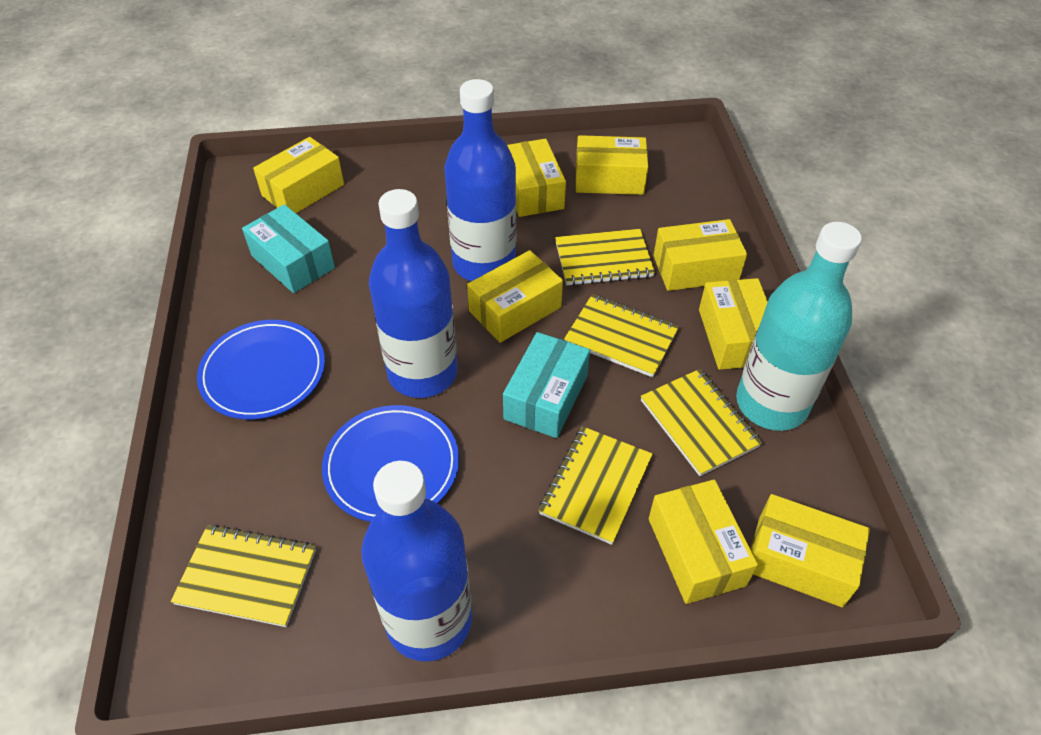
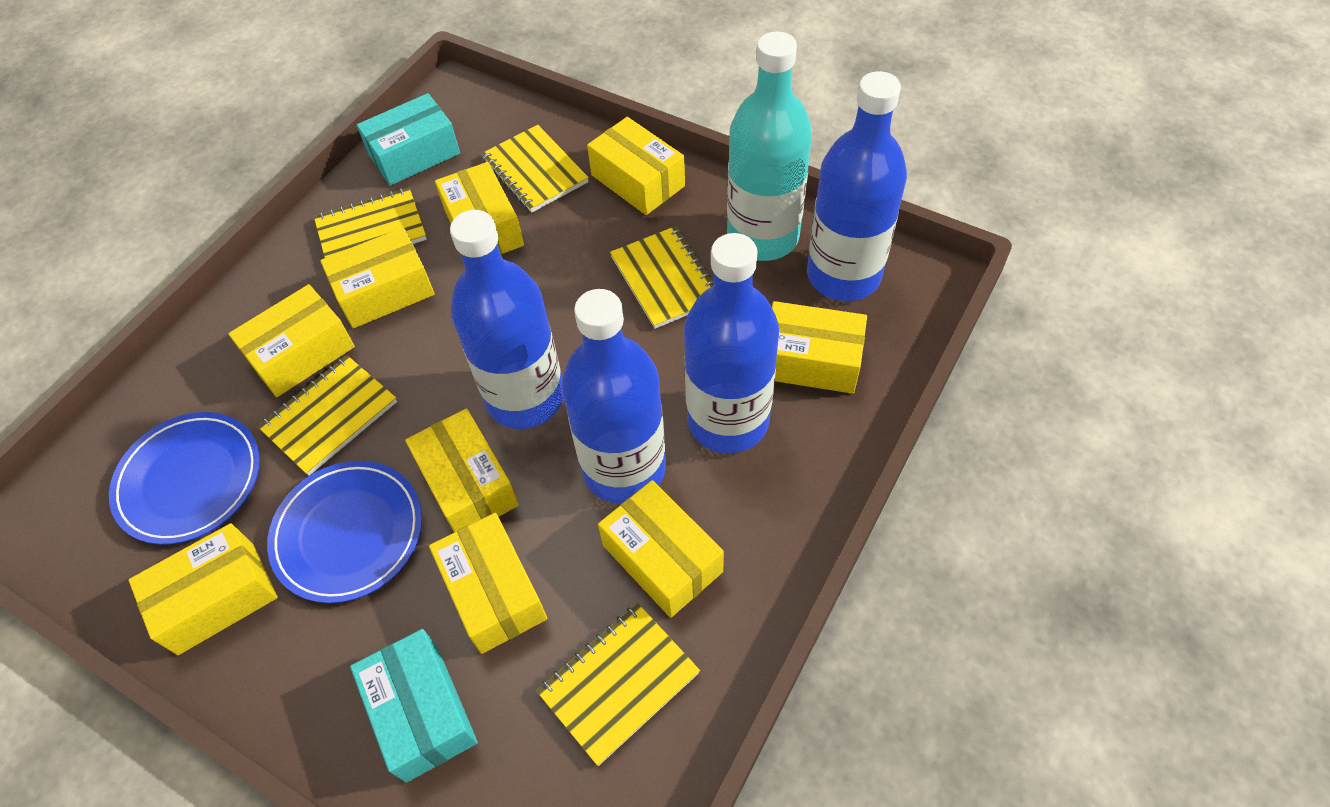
blue bottle: 3 -> 4
yellow box: 8 -> 9

